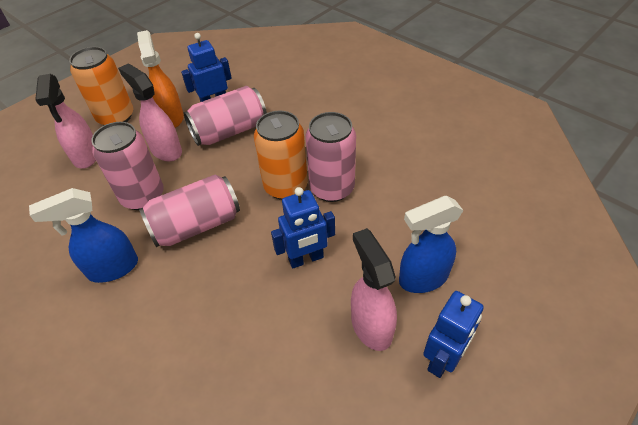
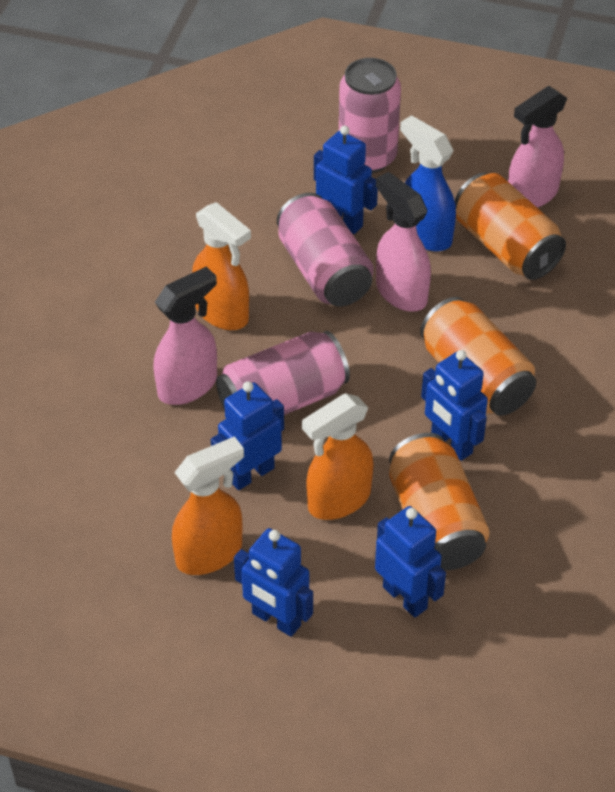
blue robot: 3 -> 5
blue spray bottle: 2 -> 1
orange can: 2 -> 3
orange spray bottle: 1 -> 3
pink can: 4 -> 3

